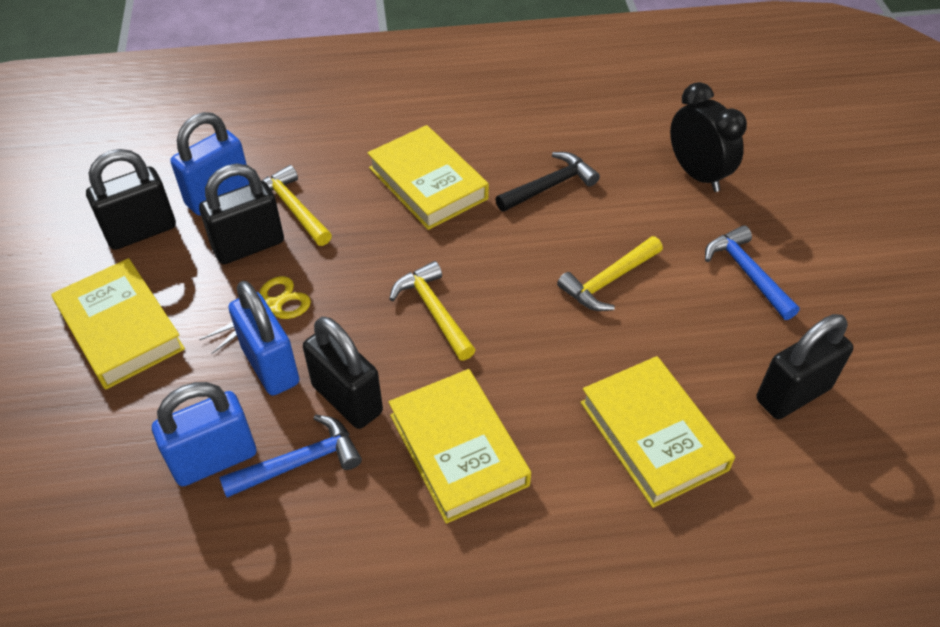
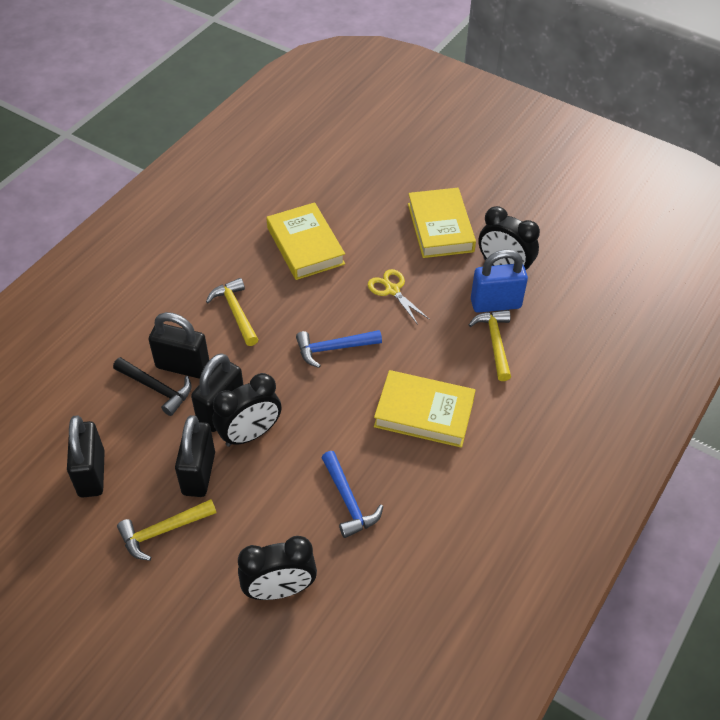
black clock: 1 -> 3
blue padlock: 3 -> 1
yellow book: 4 -> 3

